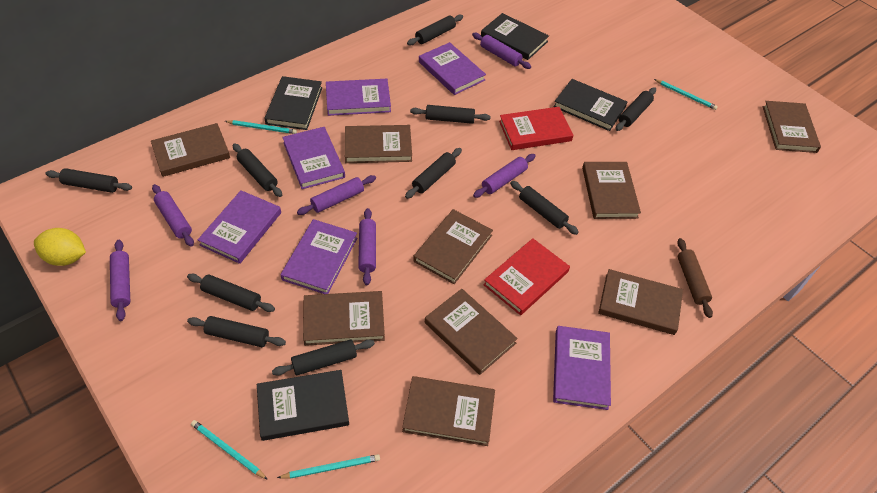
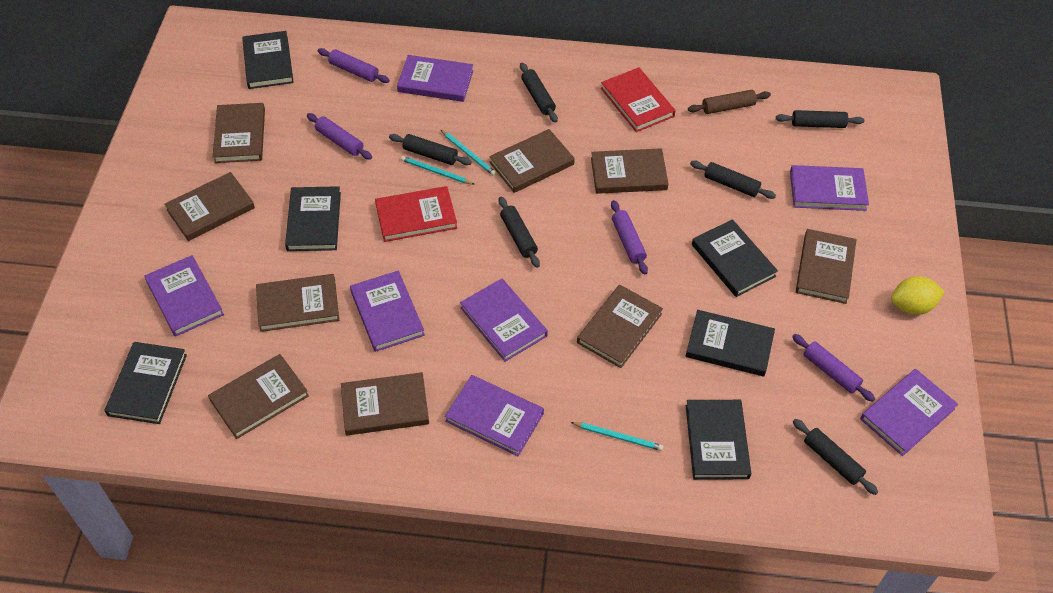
black book: 4 -> 6
black rolling pin: 10 -> 6
purple book: 6 -> 7
purple rolling pin: 6 -> 4
turquoise pencil: 4 -> 3

